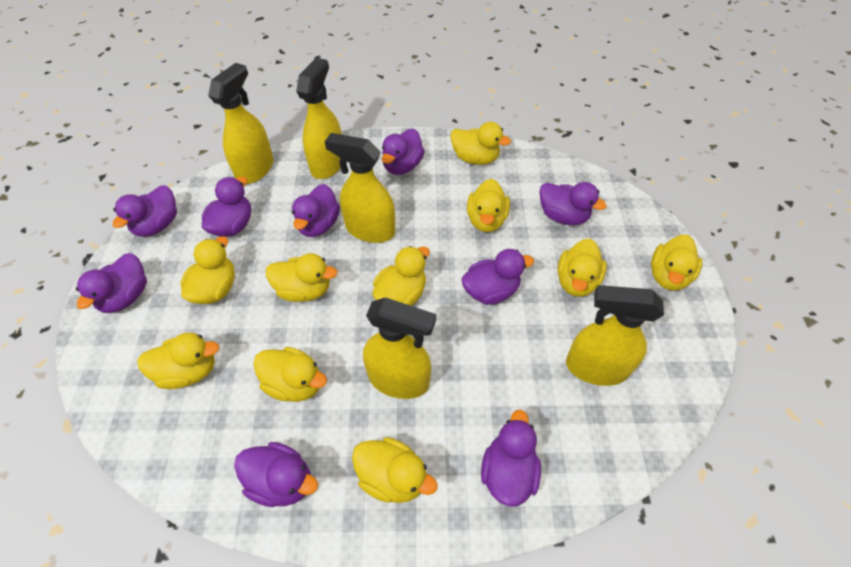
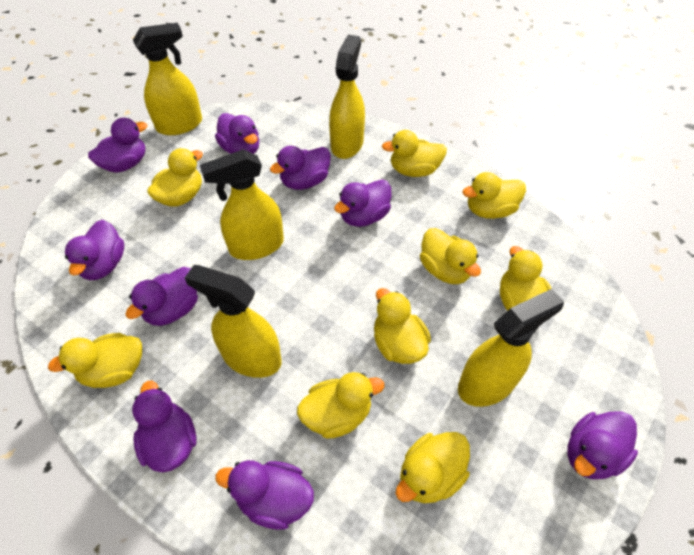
yellow duck: 10 -> 9

